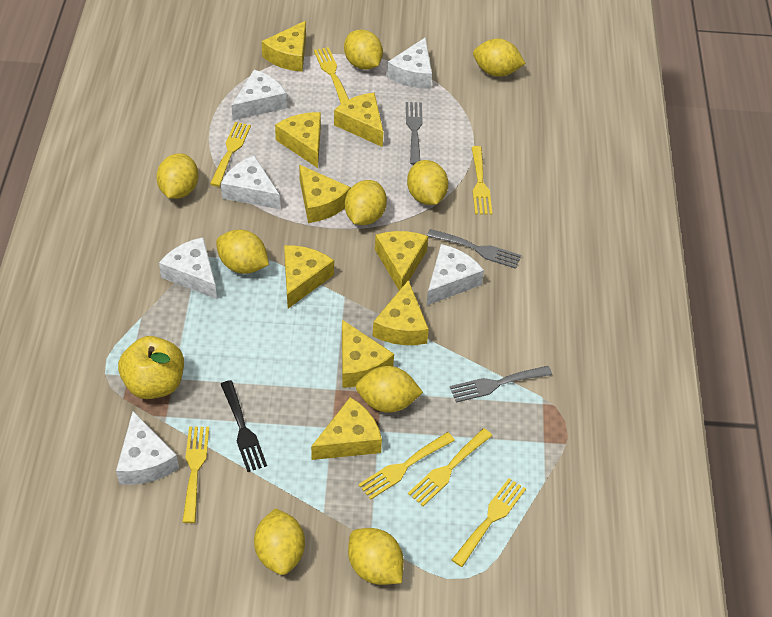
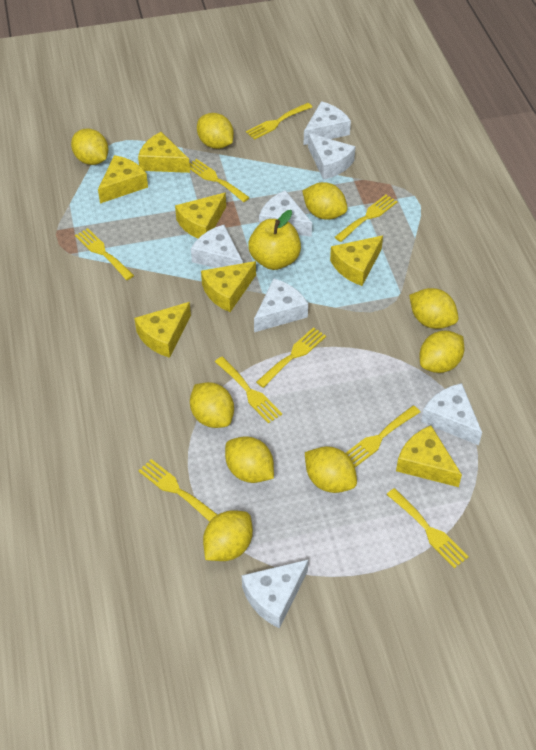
black fork: 1 -> 0
grey fork: 3 -> 0
white cheese: 6 -> 7
yellow cheese: 9 -> 7
yellow fork: 7 -> 9

